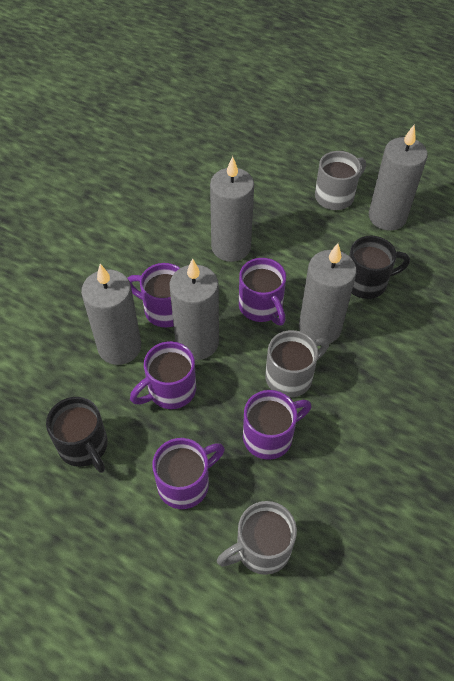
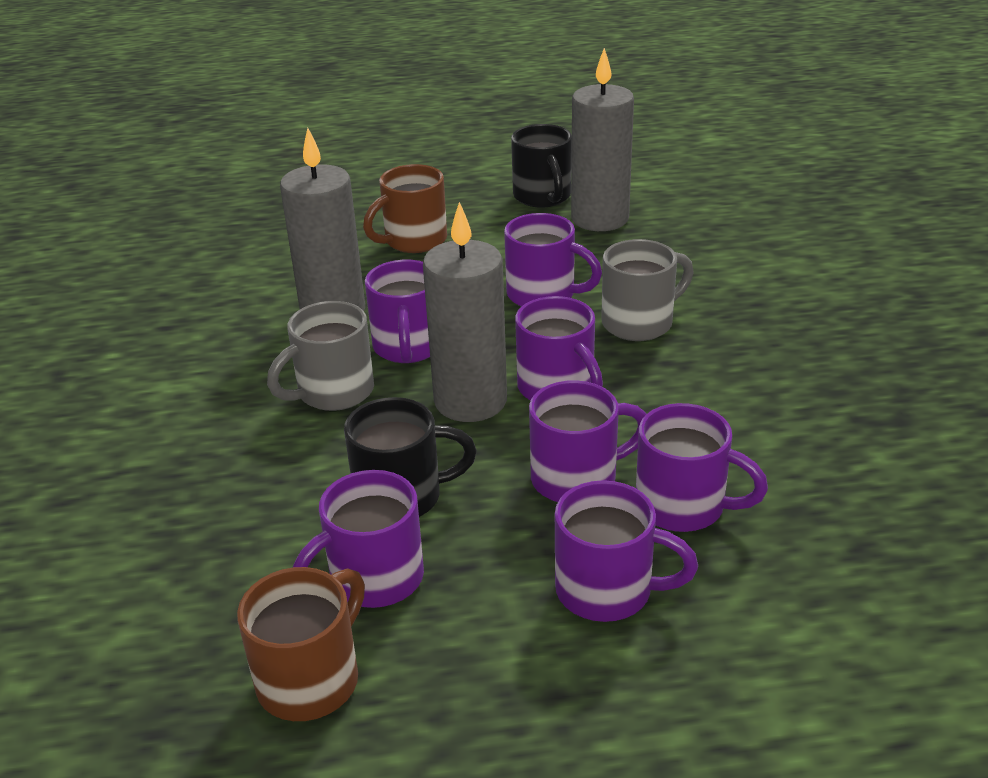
brown mug: 0 -> 2
grey candle: 5 -> 3
grey mug: 3 -> 2
purple mug: 5 -> 7

